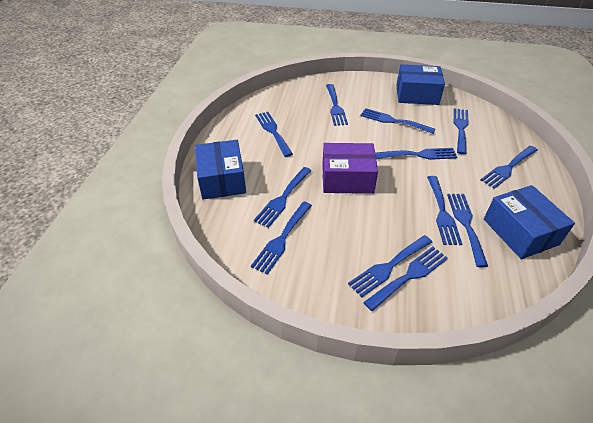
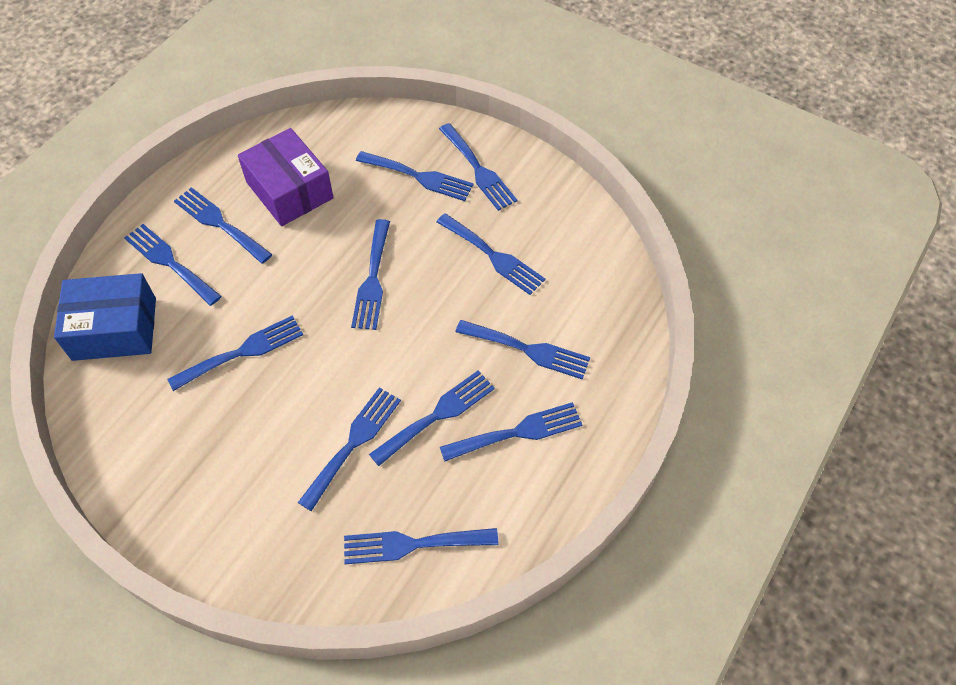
blue box: 3 -> 1

